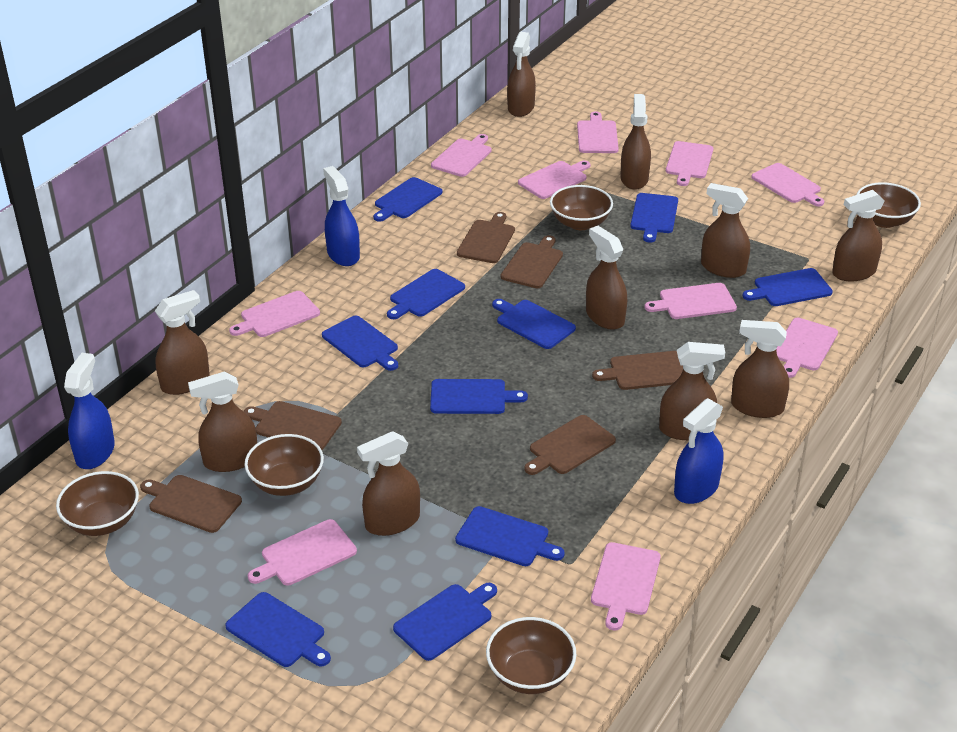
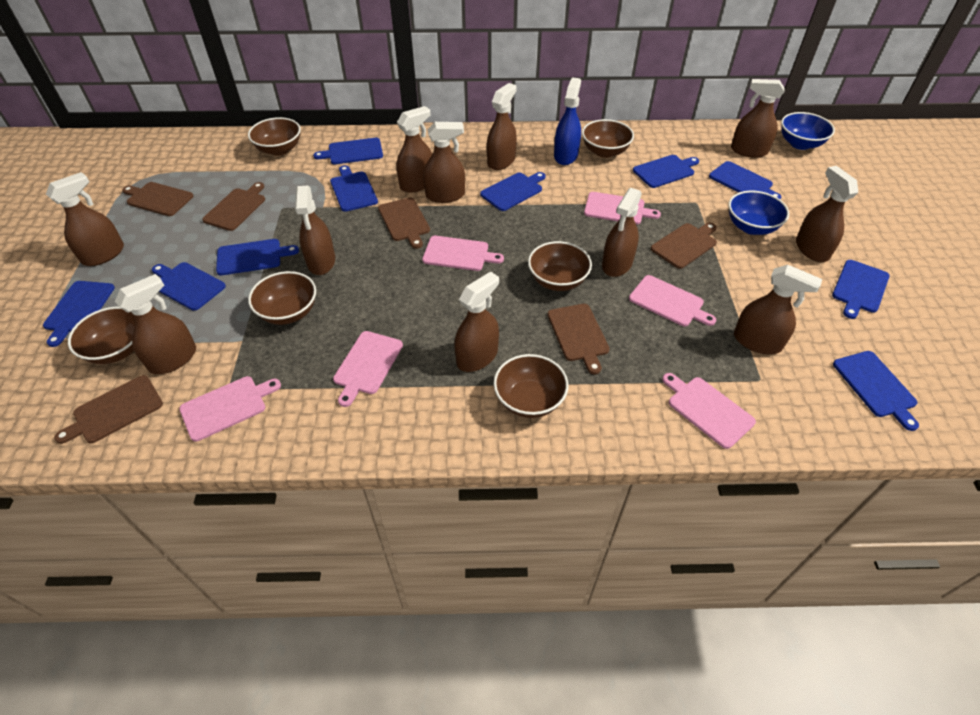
blue bowl: 0 -> 2
blue spray bottle: 3 -> 1
brown bowl: 5 -> 6
brown spray bottle: 10 -> 11
pink cutting board: 10 -> 6

